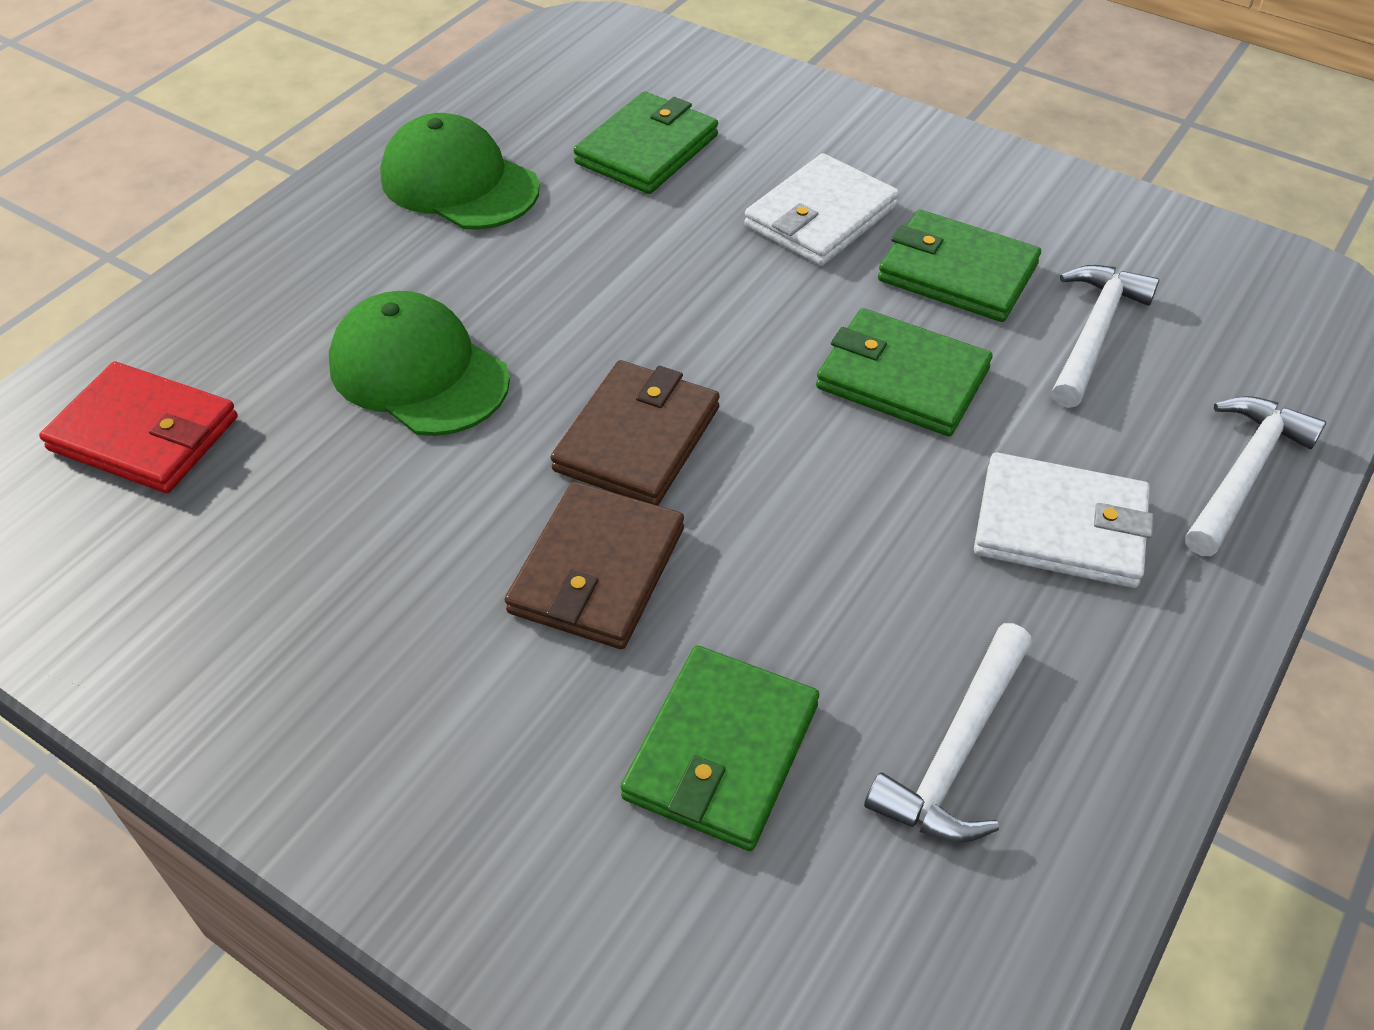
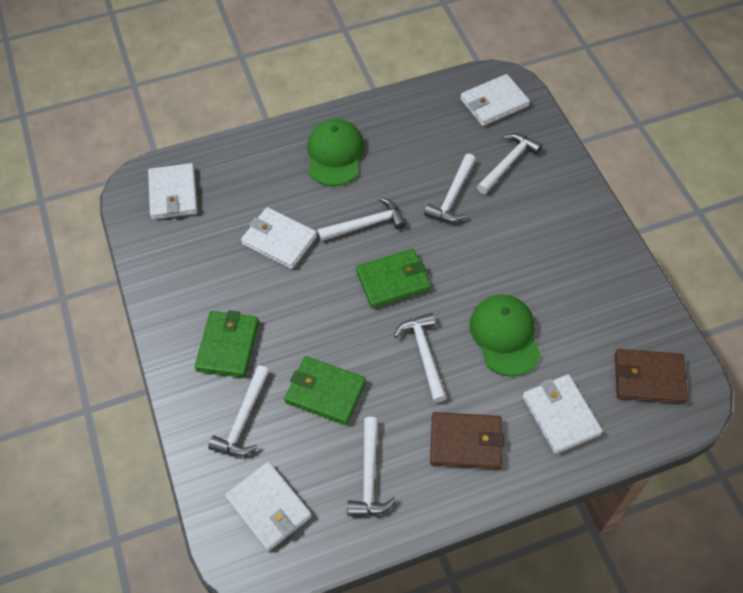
green wallet: 4 -> 3
red wallet: 1 -> 0
white hammer: 3 -> 6
white wallet: 2 -> 5

